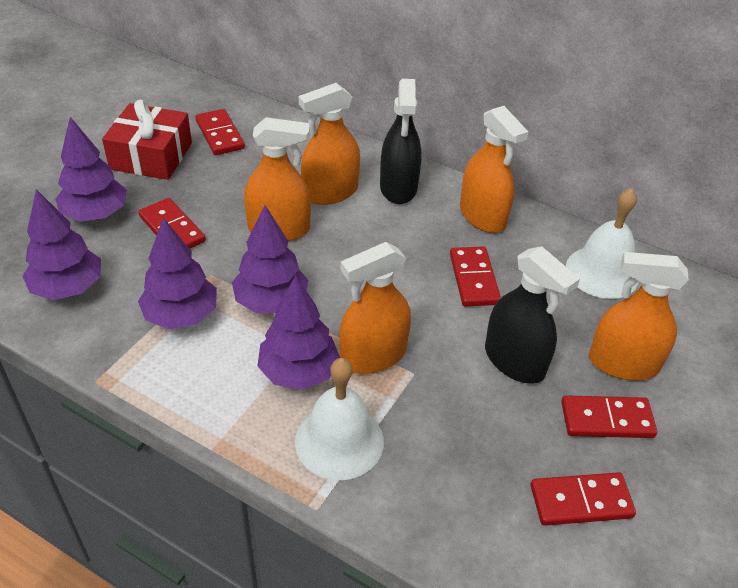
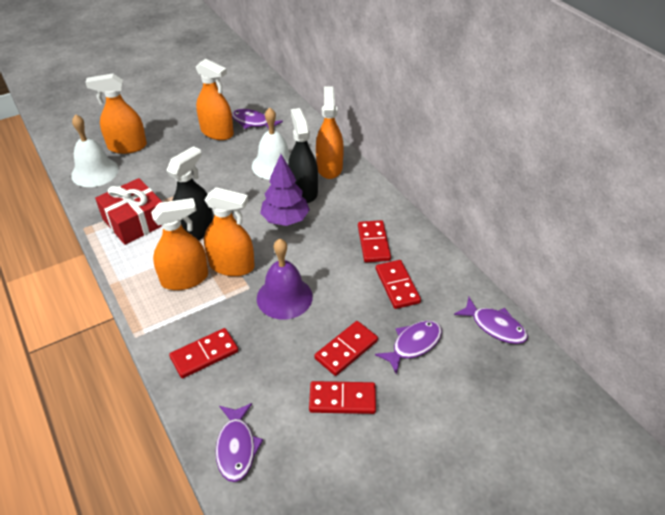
purple bell: 0 -> 1
purple fish: 0 -> 4
purple tree: 5 -> 1

